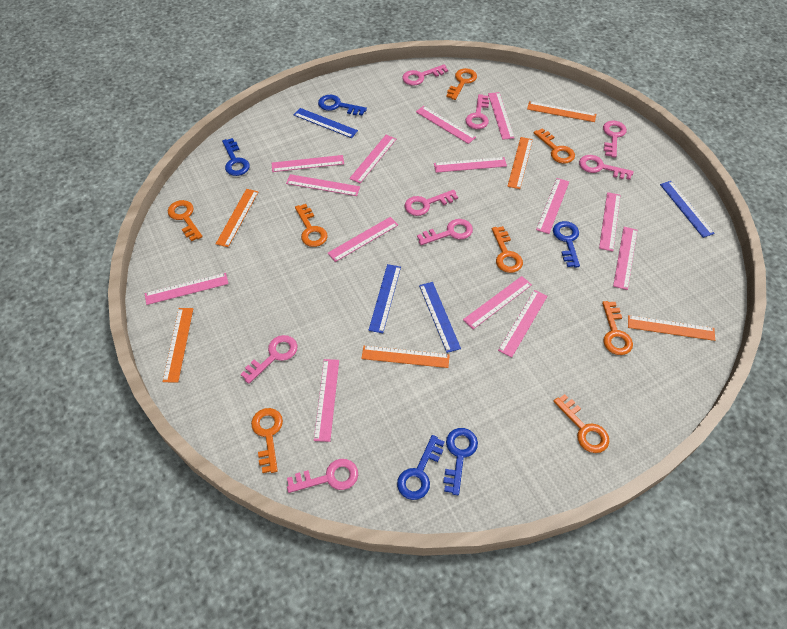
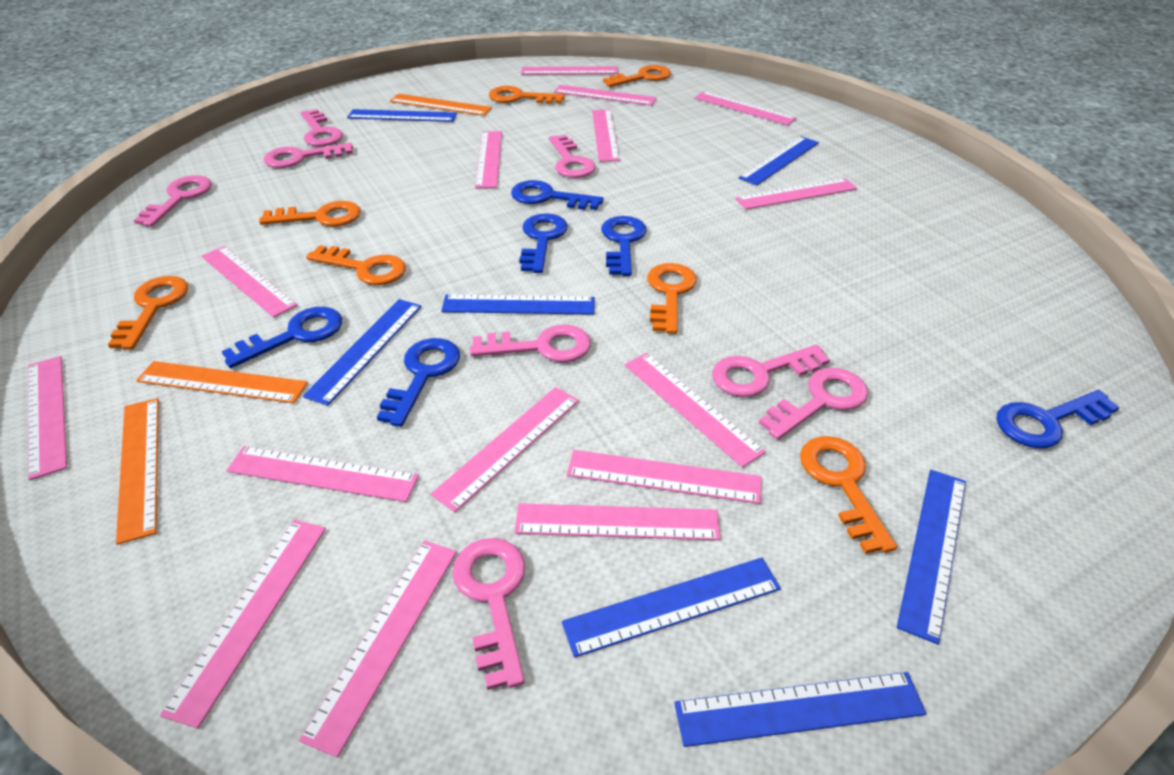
blue key: 5 -> 6
blue ruler: 4 -> 7
orange key: 8 -> 7
orange ruler: 6 -> 3
pink ruler: 14 -> 15

